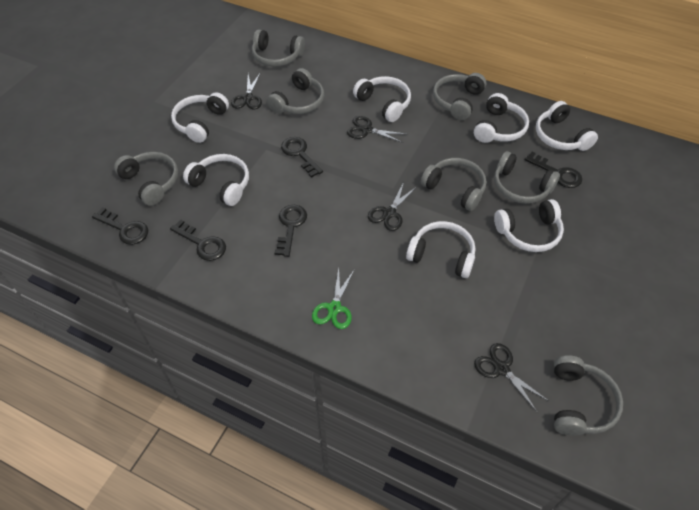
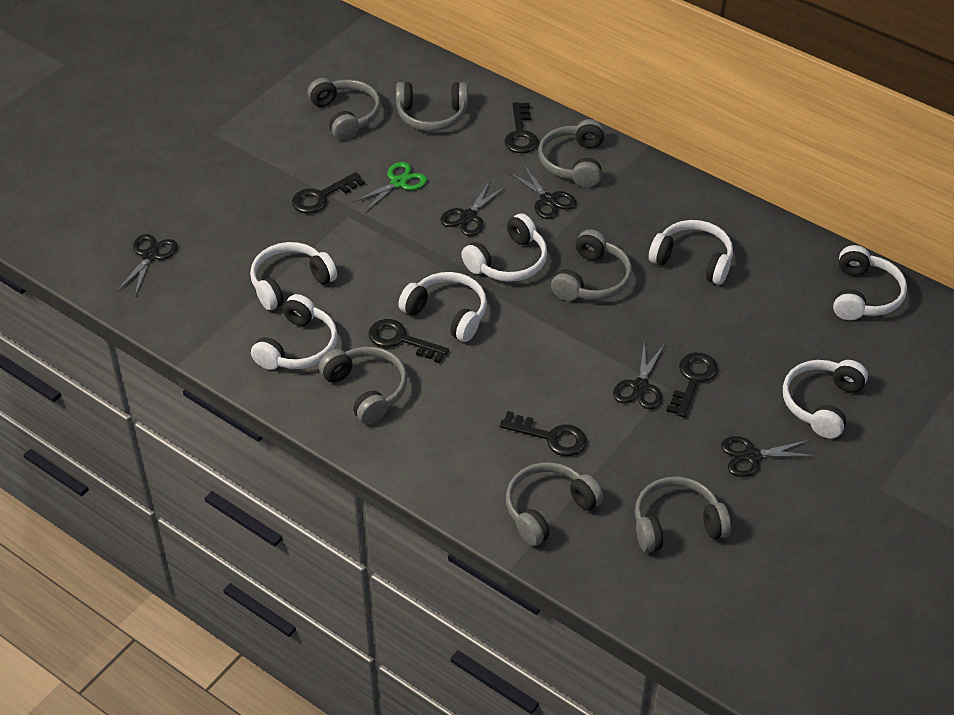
black scissors: 4 -> 5

